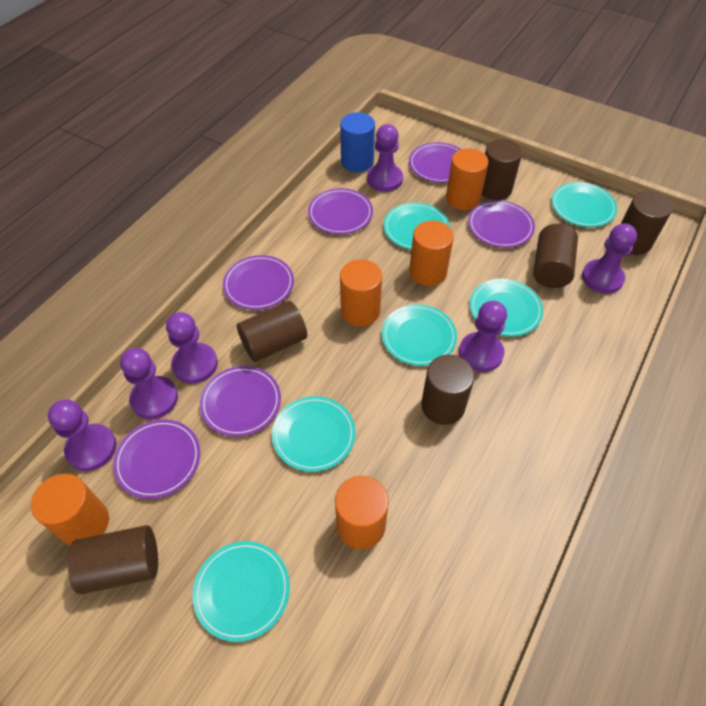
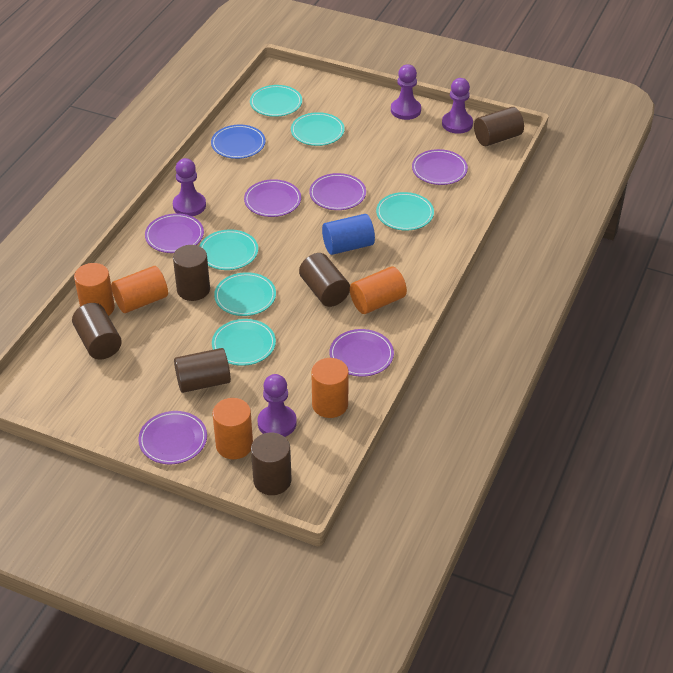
blue plate: 0 -> 1
purple pawn: 6 -> 4

